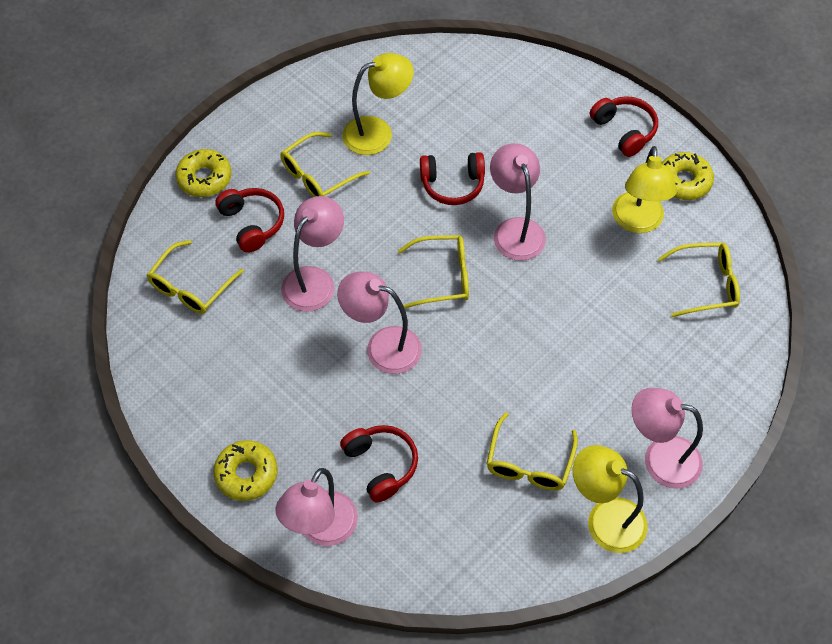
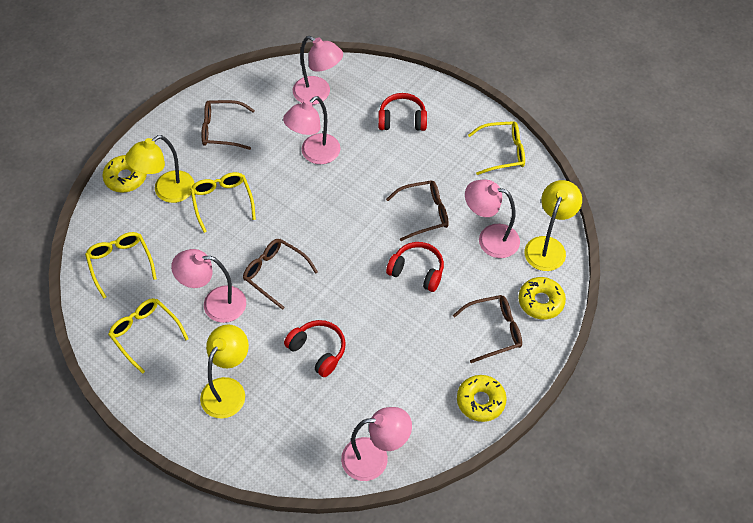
brown glasses: 0 -> 4
red headphones: 4 -> 3
yellow glasses: 5 -> 4

